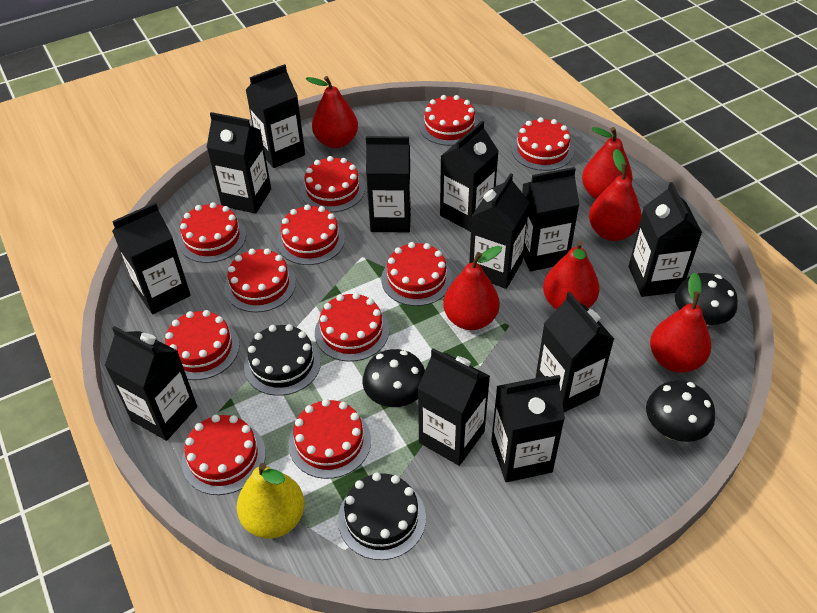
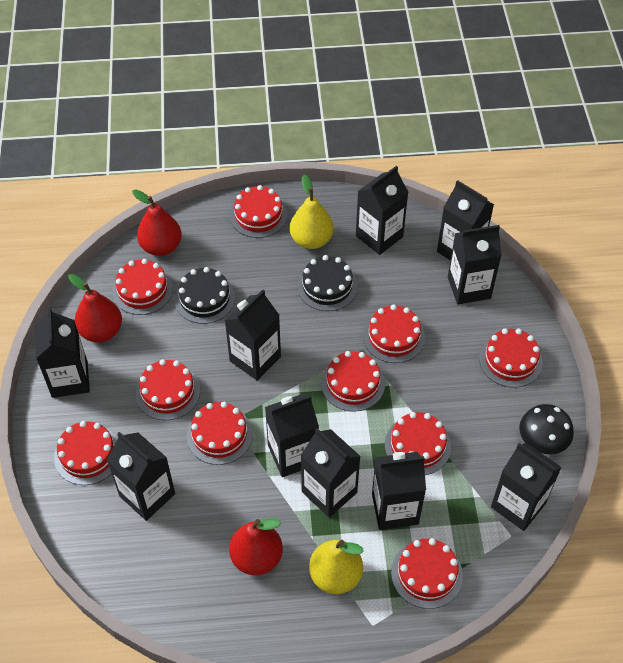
black carton: 12 -> 10
black mushroom: 3 -> 1
red cake: 11 -> 10
red pear: 6 -> 3
yellow pear: 1 -> 2

